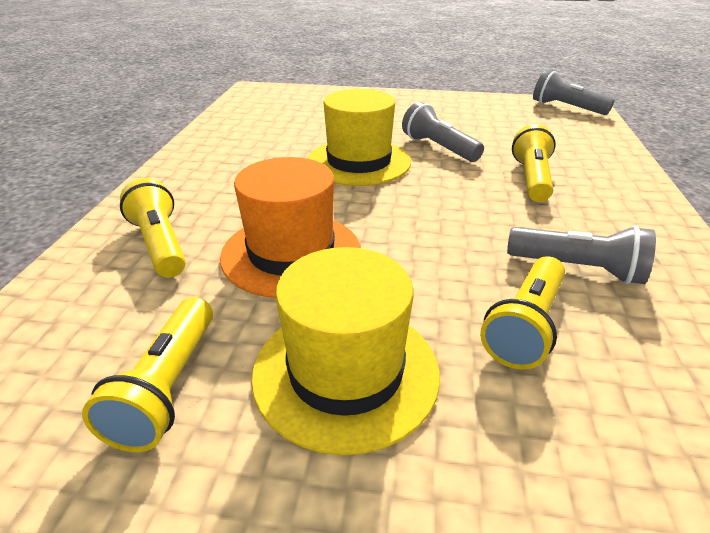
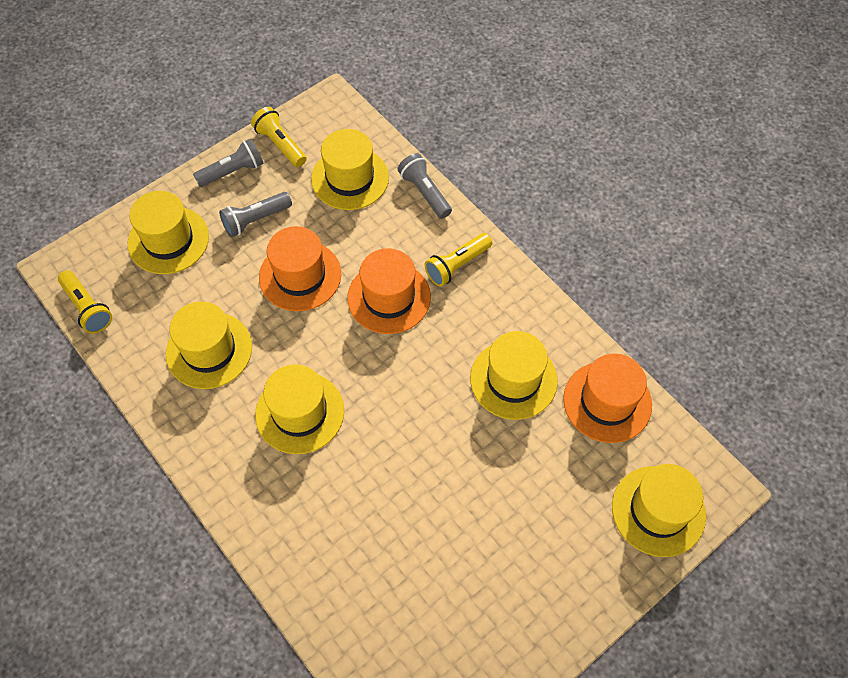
orange hat: 1 -> 3
yellow flashlight: 4 -> 3
yellow hat: 2 -> 6

